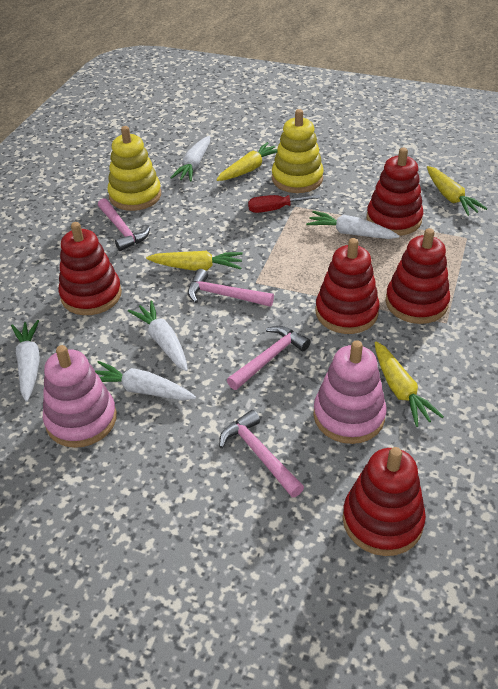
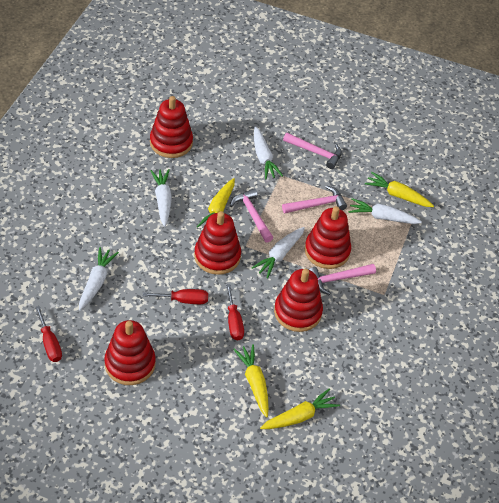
pink stacking toy: 2 -> 0
red screwdriver: 1 -> 3
yellow stacking toy: 2 -> 0

